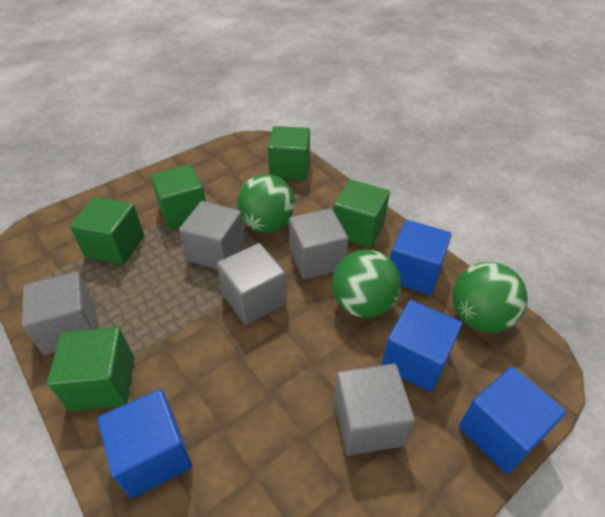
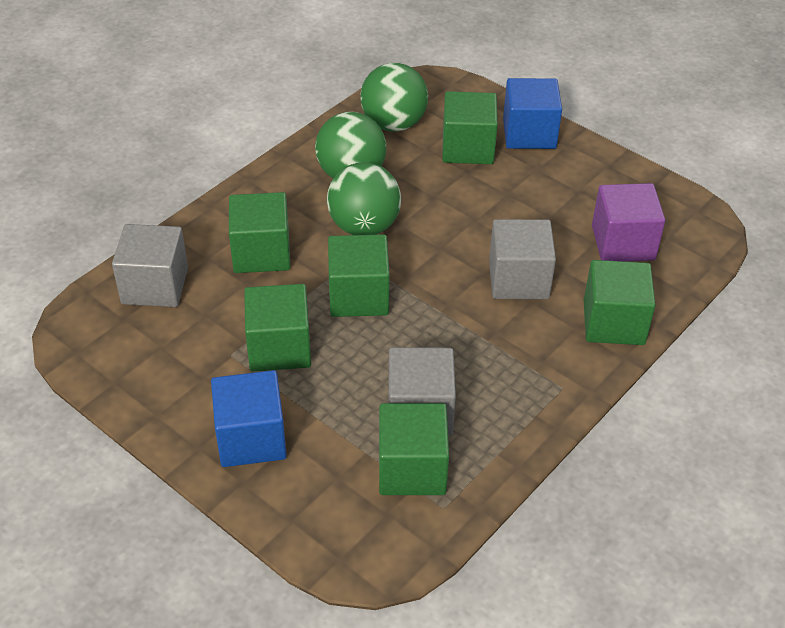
blue cube: 4 -> 2
green cube: 5 -> 6
grey cube: 5 -> 3
purple cube: 0 -> 1

